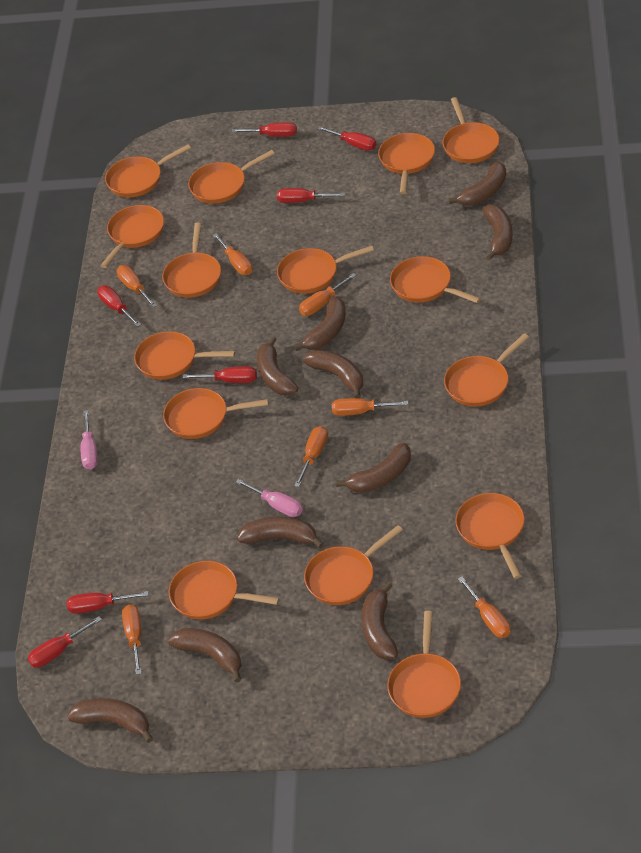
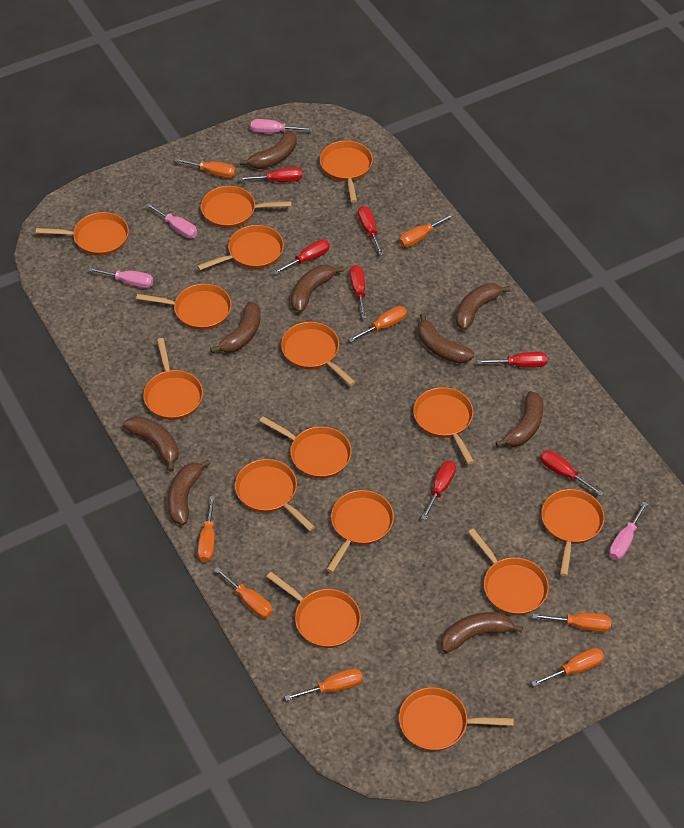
brown banana: 10 -> 9
orange screwdriver: 7 -> 8
pink screwdriver: 2 -> 4

